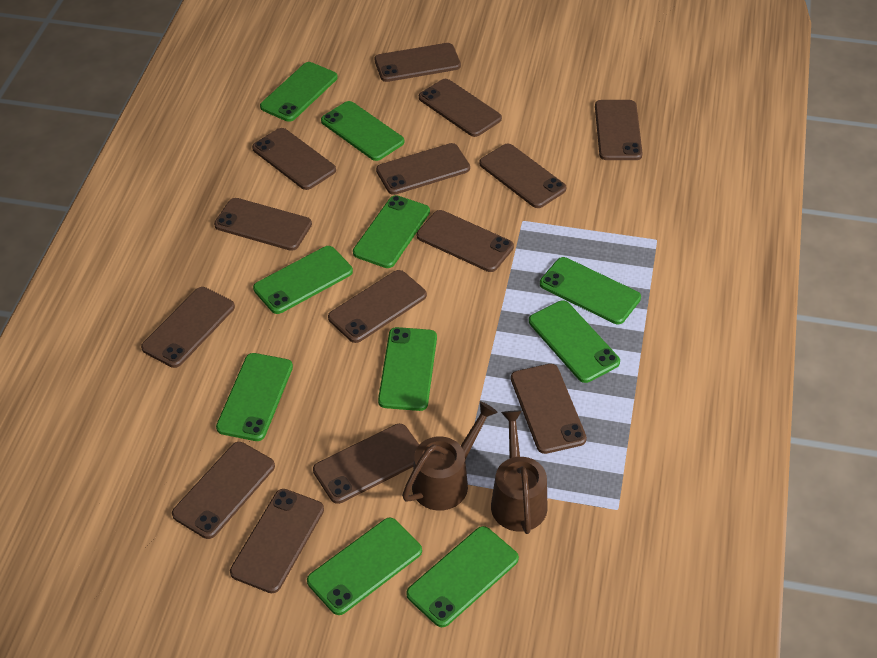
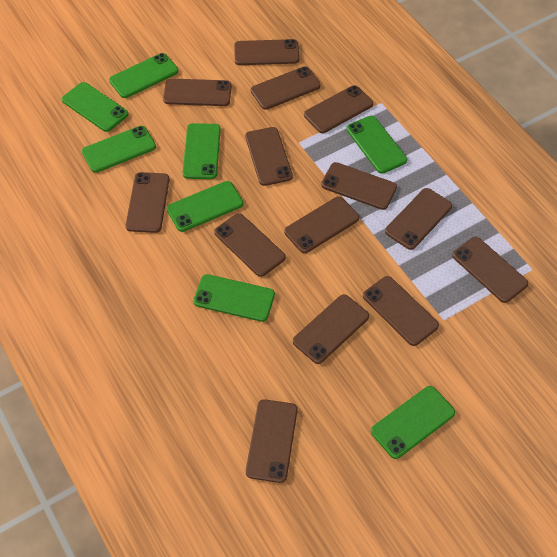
brown watering can: 2 -> 0
green phone: 10 -> 8

